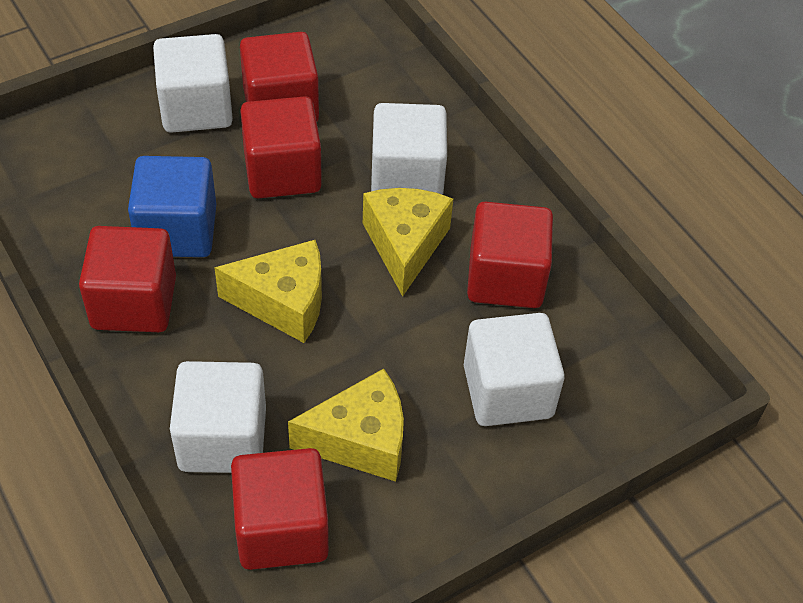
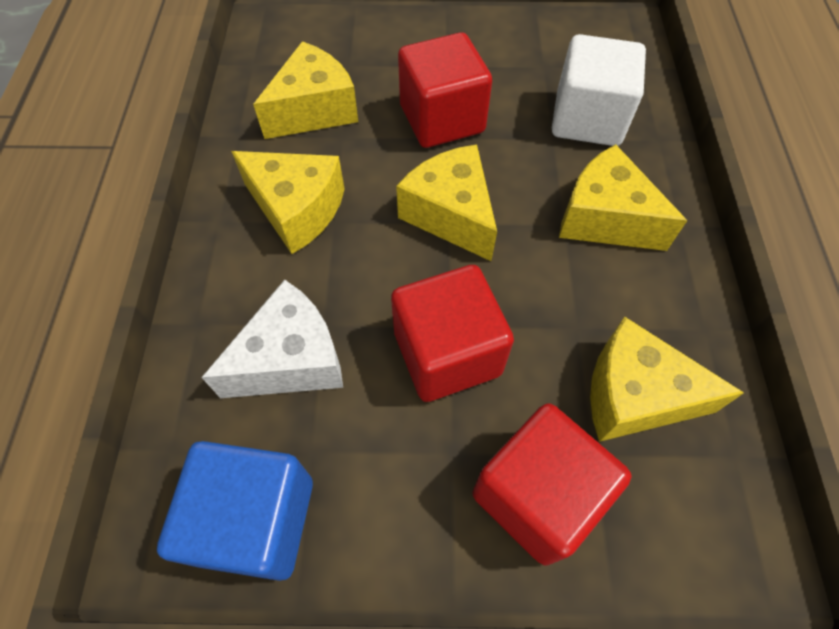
red cube: 5 -> 3
white cheese: 0 -> 1
white cube: 4 -> 1
yellow cheese: 3 -> 5

